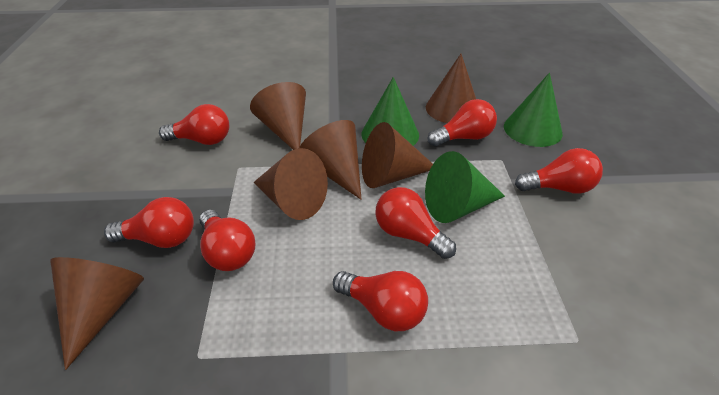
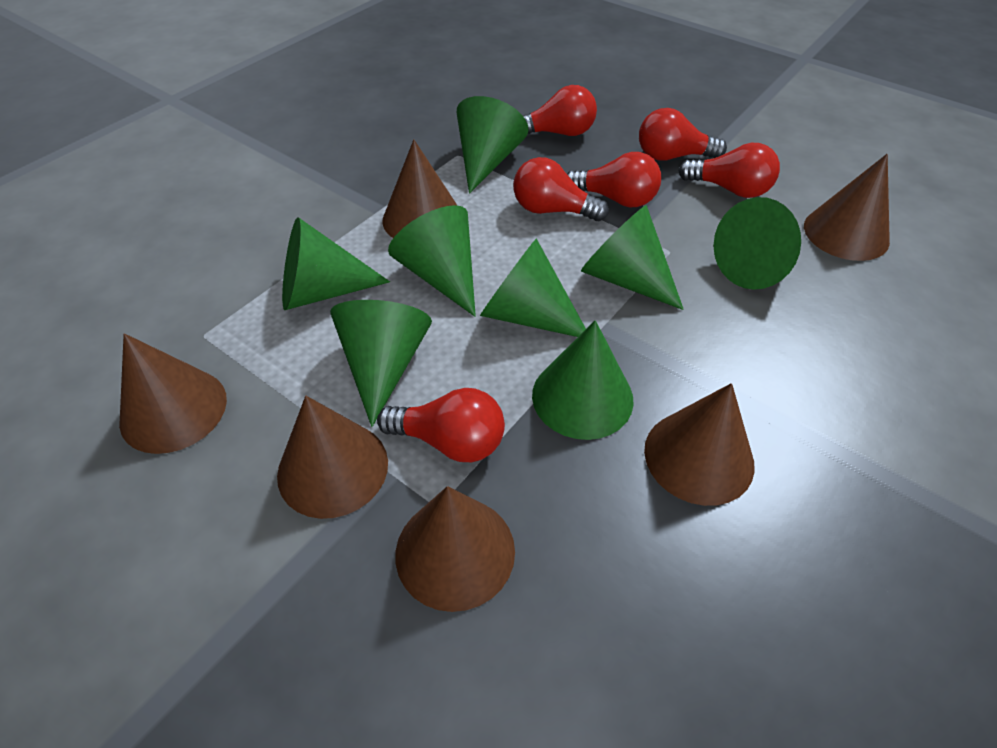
green cone: 3 -> 8
red light bulb: 7 -> 6

